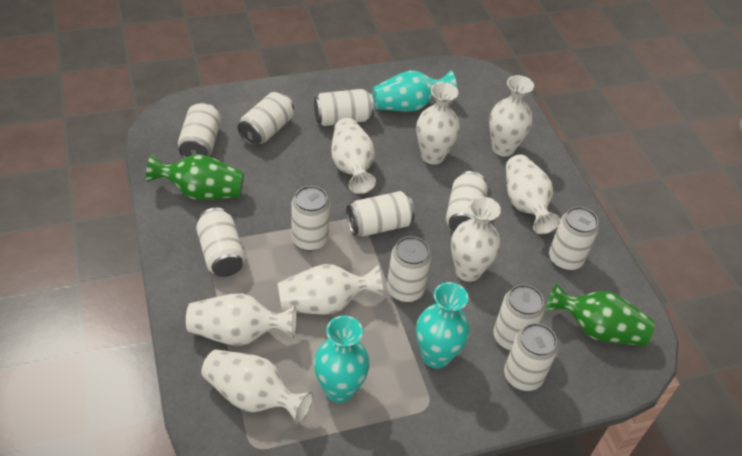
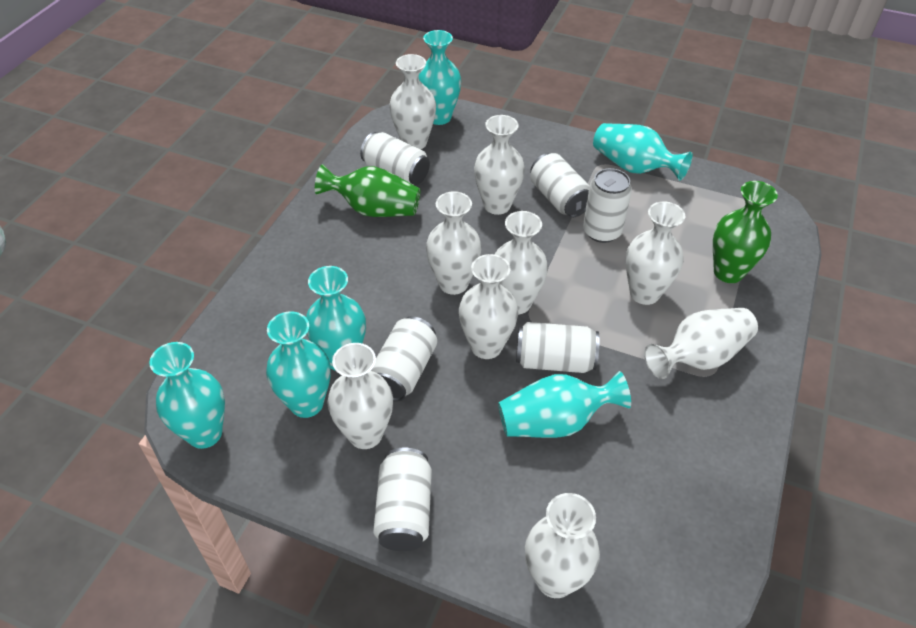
turquoise vase: 3 -> 6
white can: 11 -> 6
white vase: 8 -> 9

